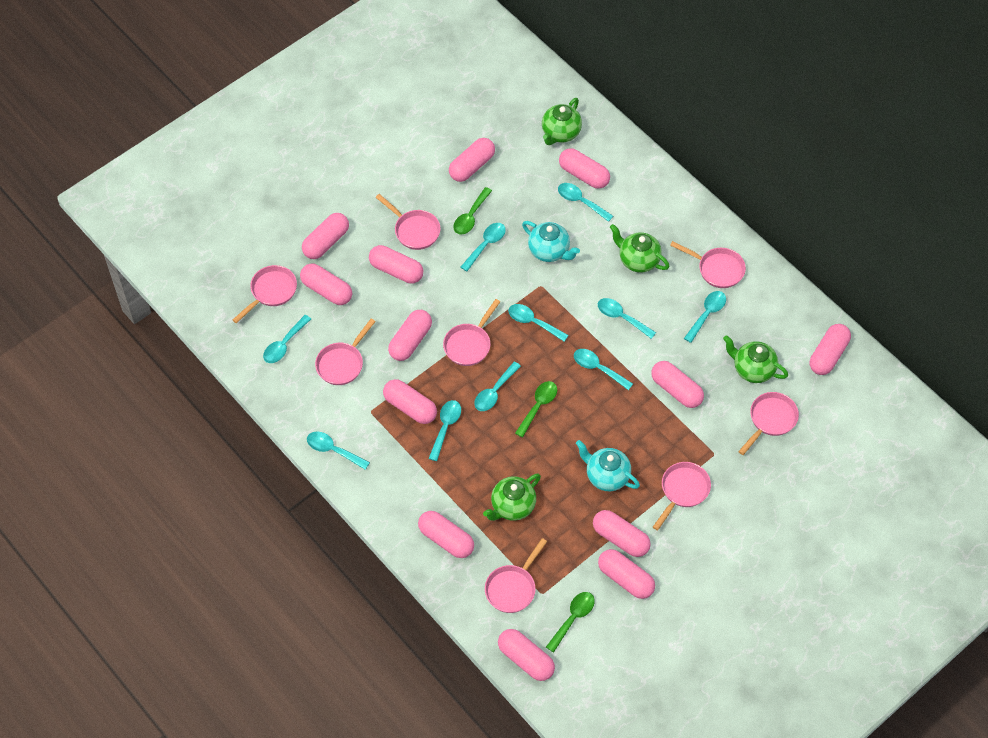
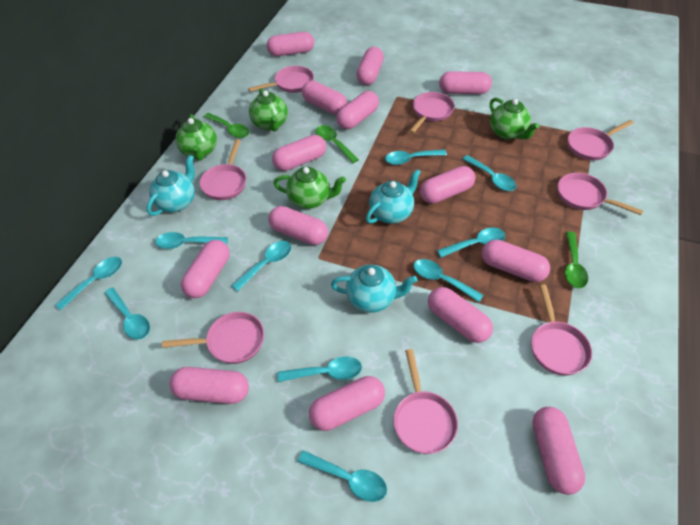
pink capsule: 13 -> 14
turquoise teapot: 2 -> 3

